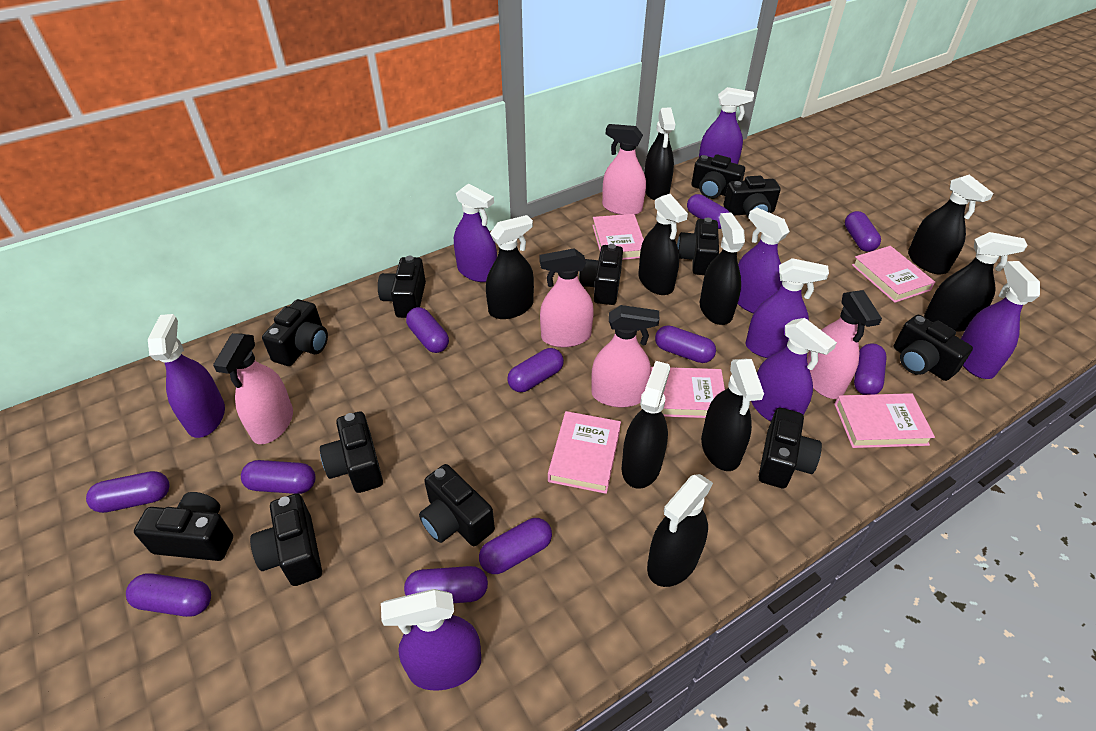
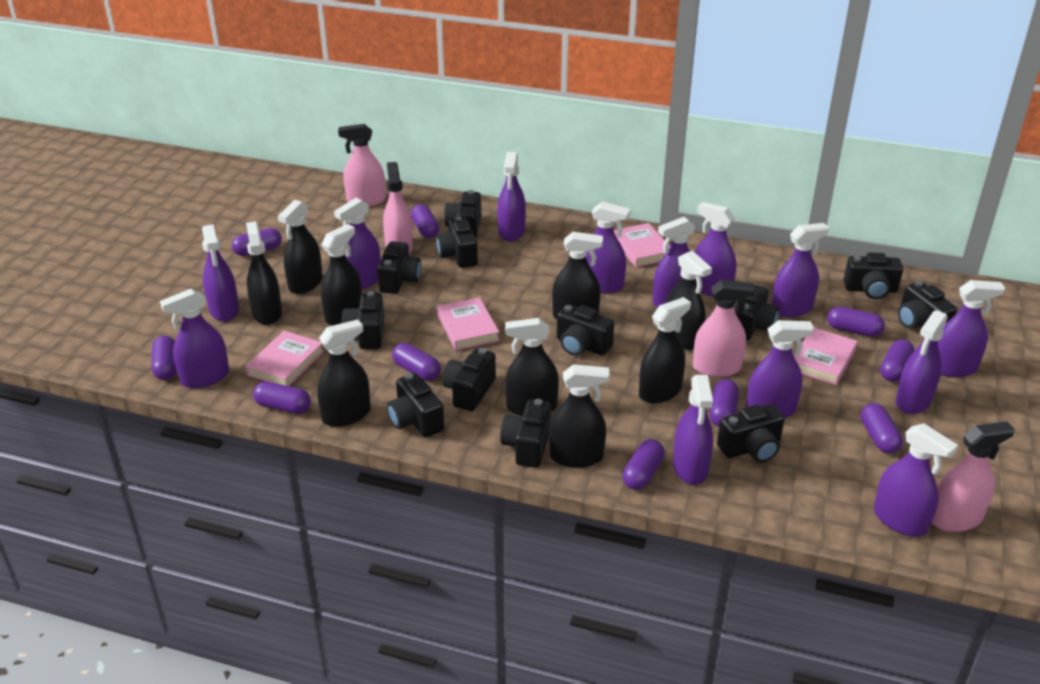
pink book: 5 -> 4
pink spray bottle: 5 -> 4
purple capsule: 11 -> 10
purple spray bottle: 8 -> 13

